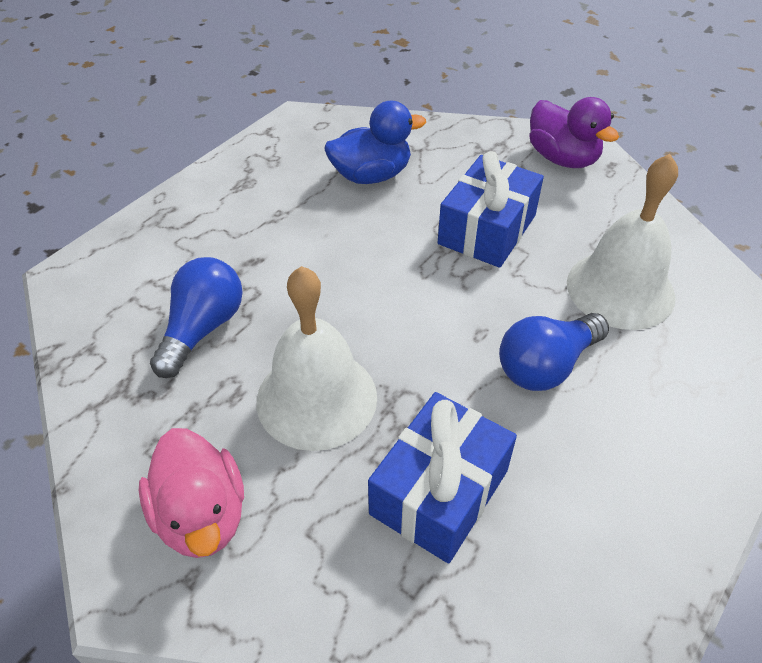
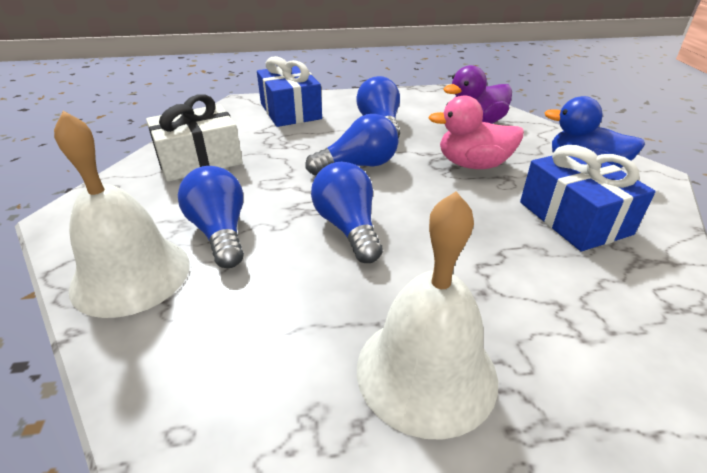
blue light bulb: 2 -> 4
white gift: 0 -> 1

